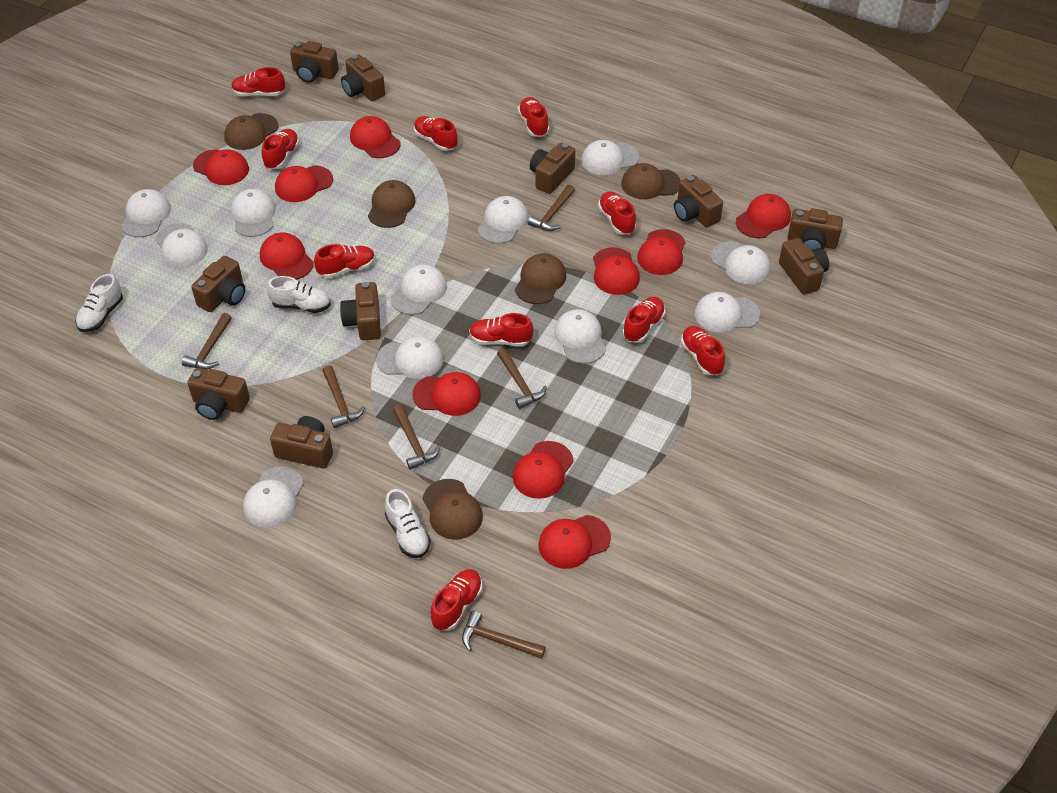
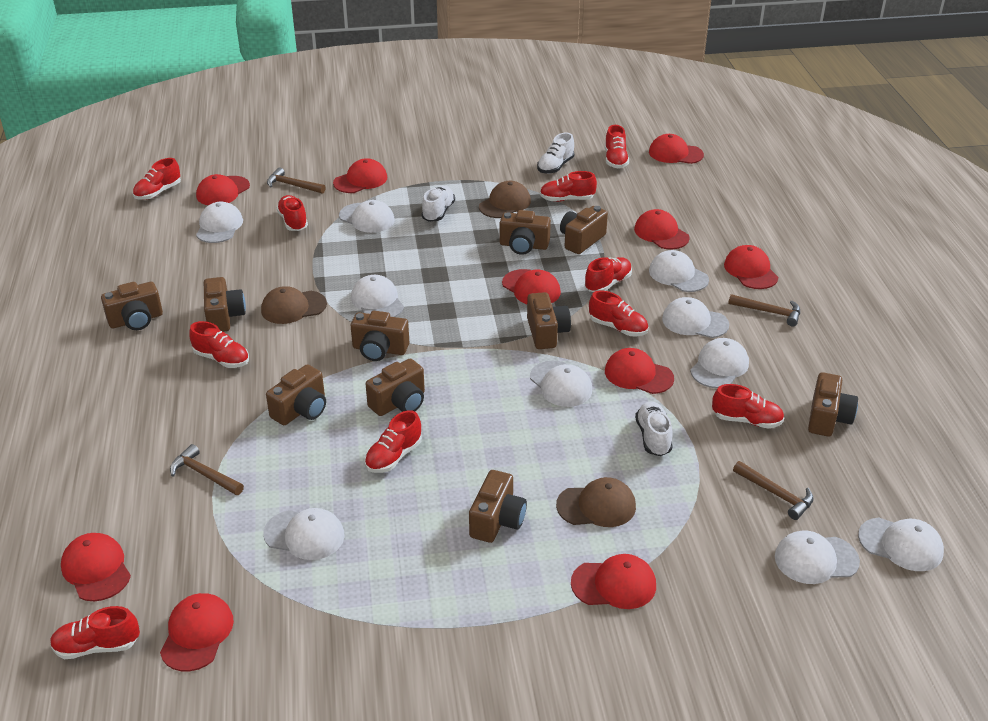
brown cap: 5 -> 3
brown hammer: 6 -> 4
white cap: 11 -> 10

